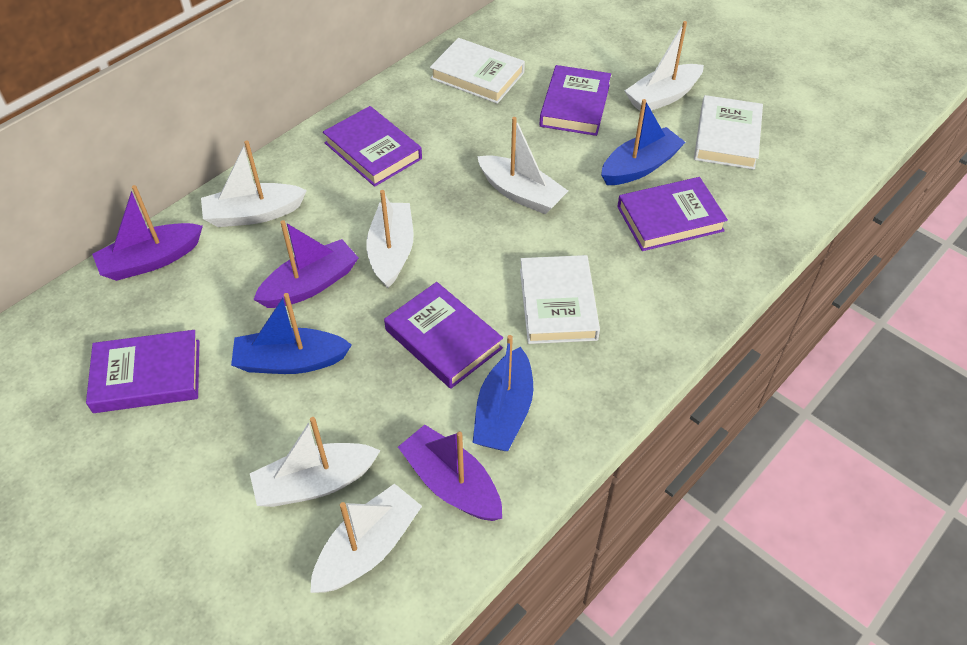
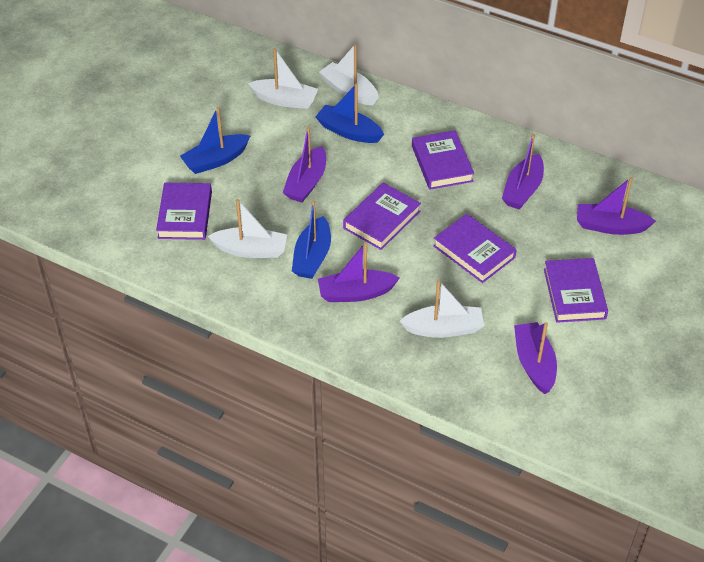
purple boat: 3 -> 5
white boat: 6 -> 4
white book: 3 -> 0

